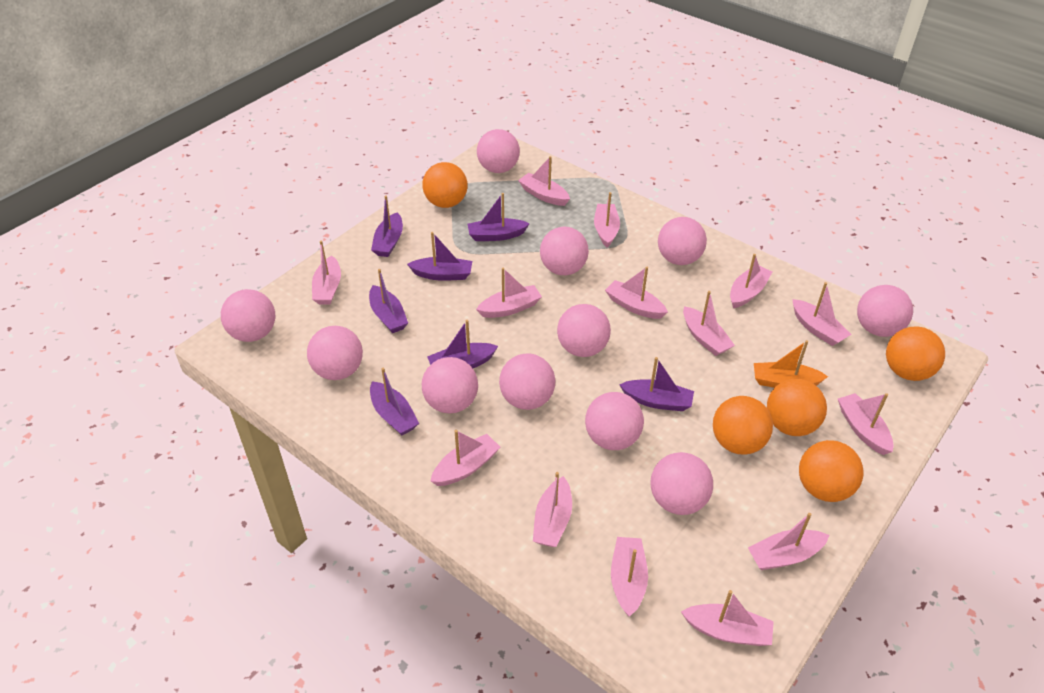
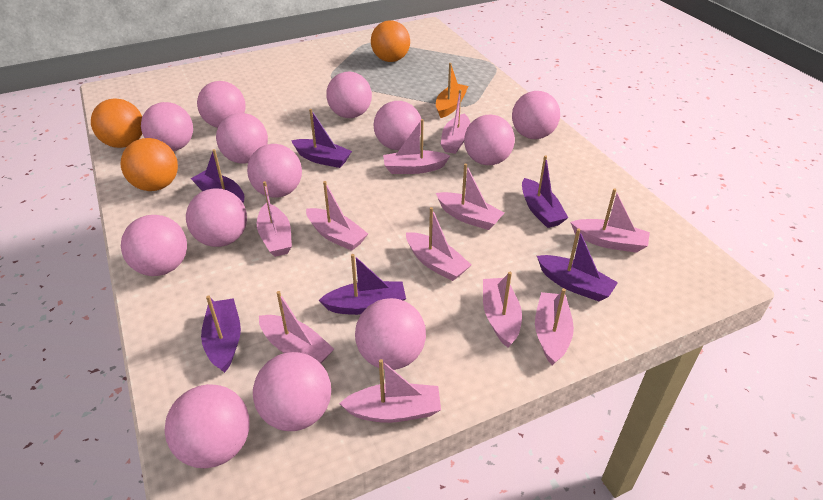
orange ball: 5 -> 3
pink ball: 11 -> 13
pink boat: 14 -> 11
purple boat: 7 -> 6

